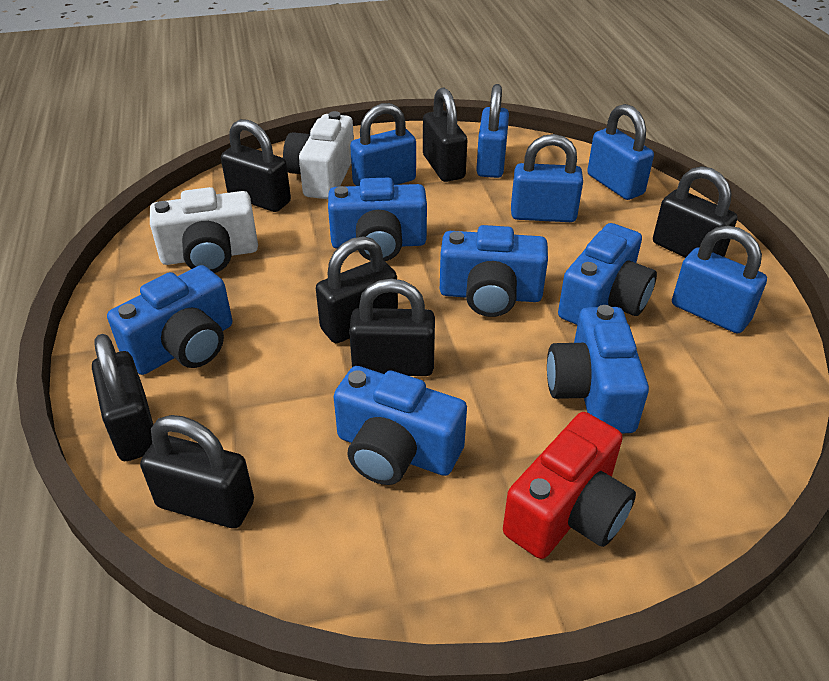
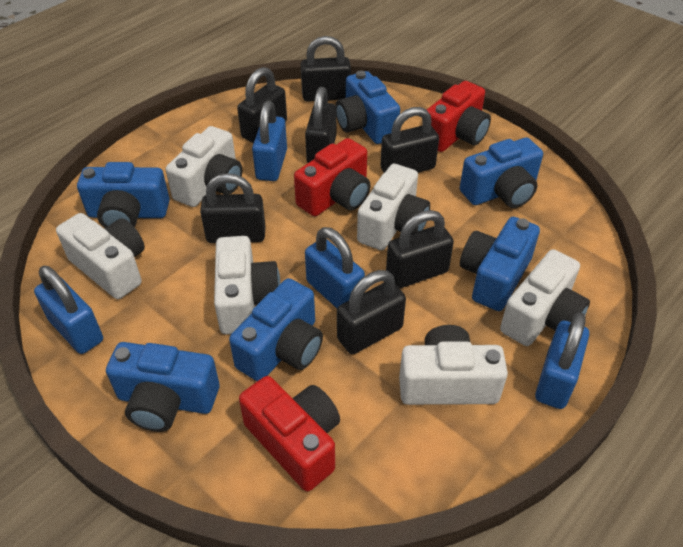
blue padlock: 5 -> 4
red camera: 1 -> 3
white camera: 2 -> 6

